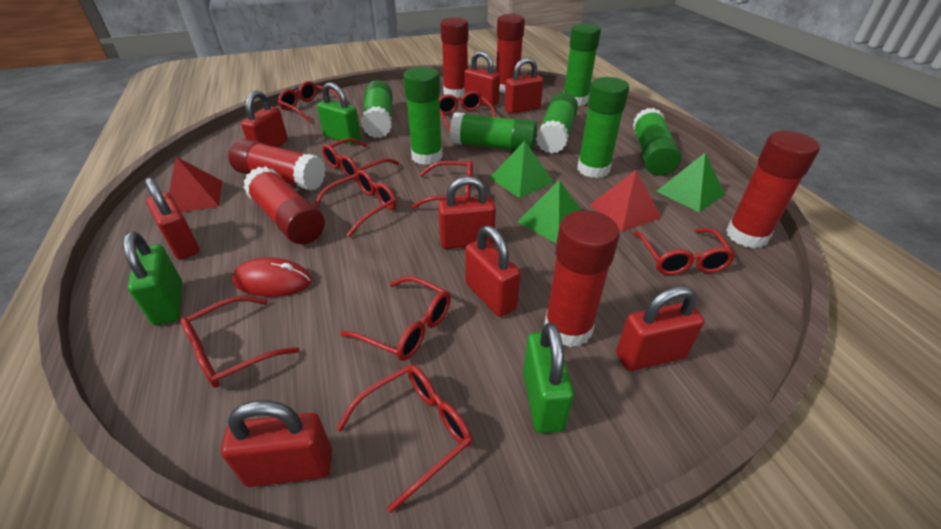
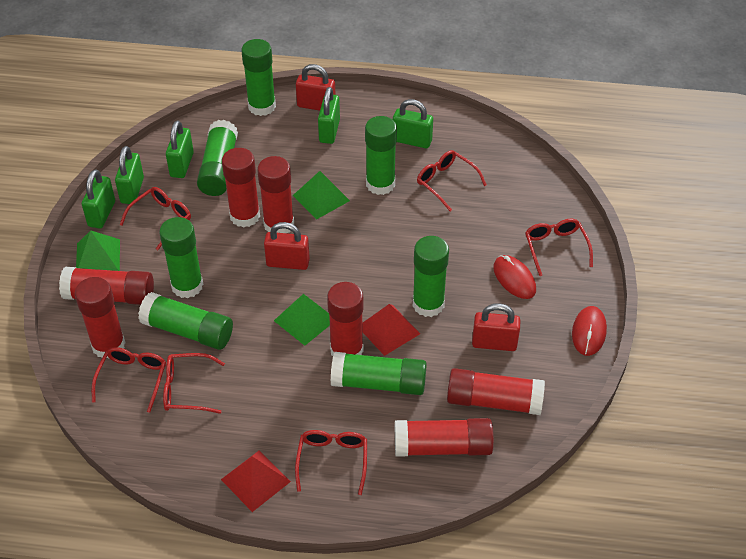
green padlock: 3 -> 5
red glasses: 9 -> 6
red glue stick: 6 -> 7
red mouse: 1 -> 2
red padlock: 8 -> 3

